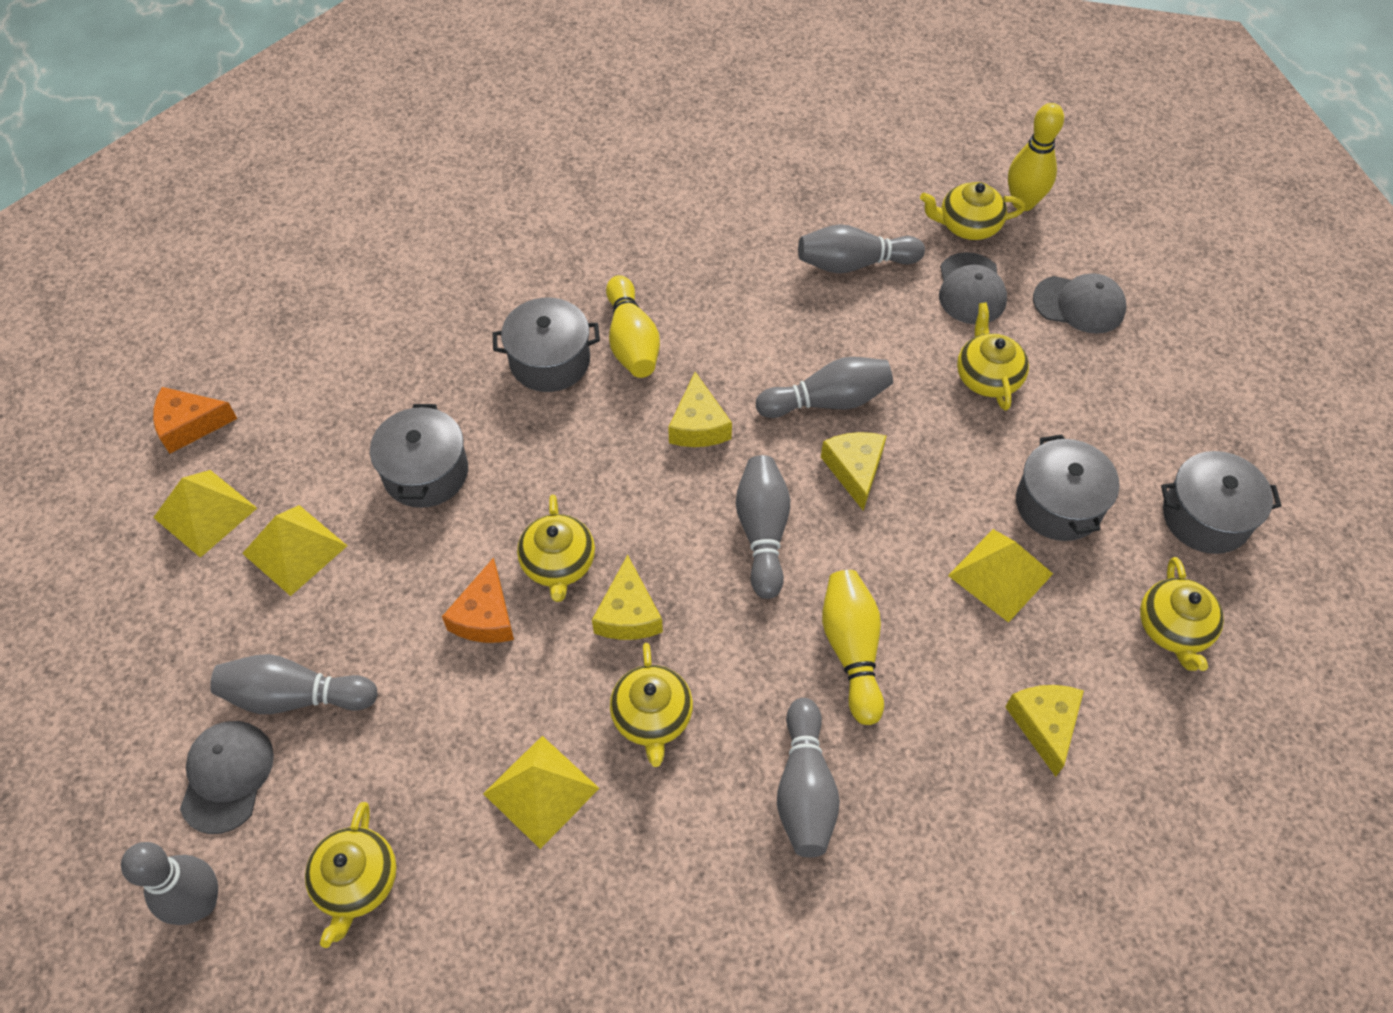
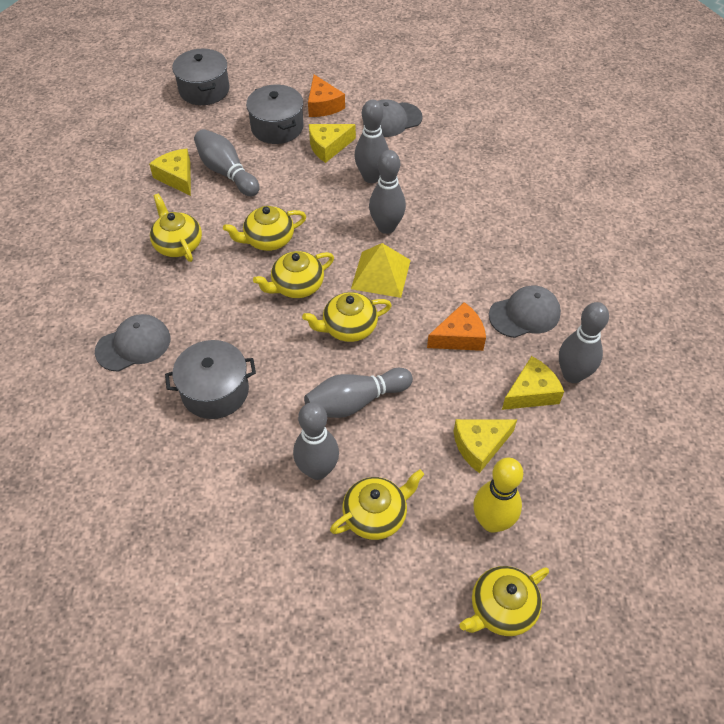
grey pot: 4 -> 3
yellow bowling pin: 3 -> 1
yellow pyramid: 4 -> 1

